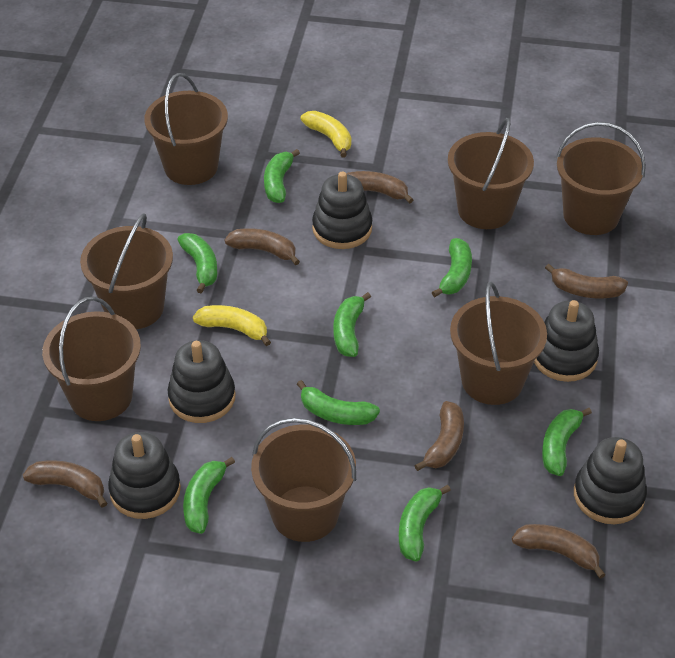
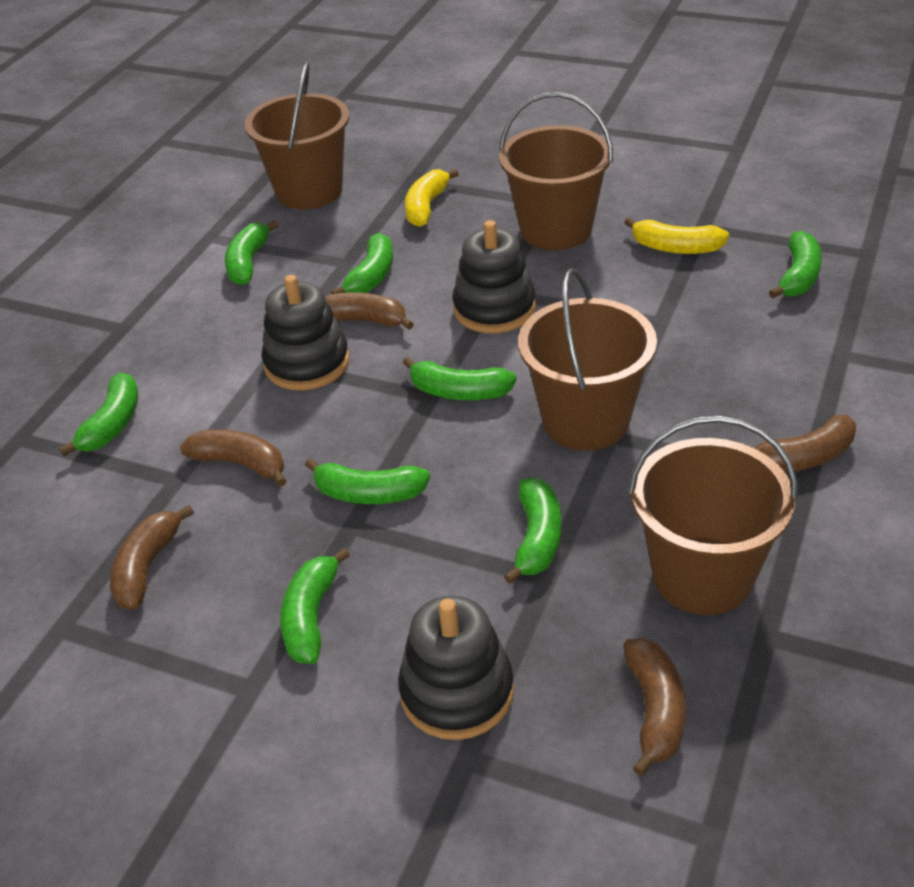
black stacking toy: 5 -> 3
brown banana: 6 -> 5
brown bucket: 7 -> 4

